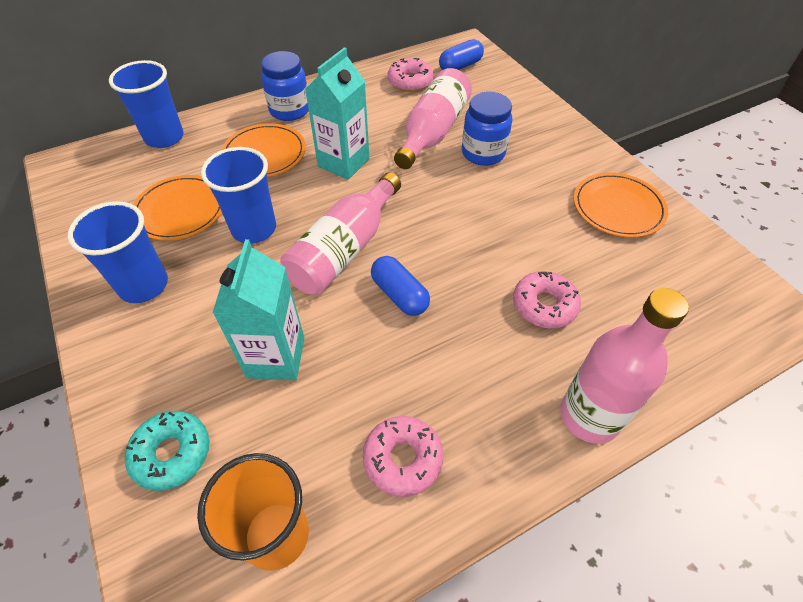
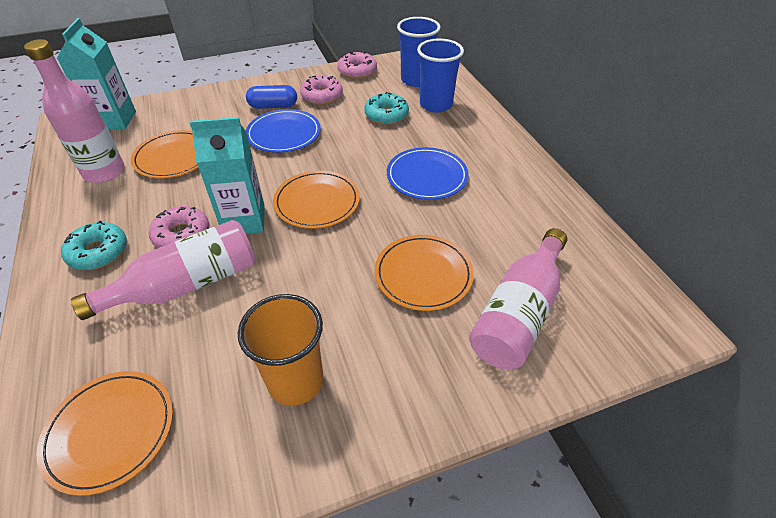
blue capsule: 2 -> 1
blue cup: 3 -> 2
blue jar: 2 -> 0
blue plate: 0 -> 2
orange plate: 3 -> 4
turquoise donut: 1 -> 2

